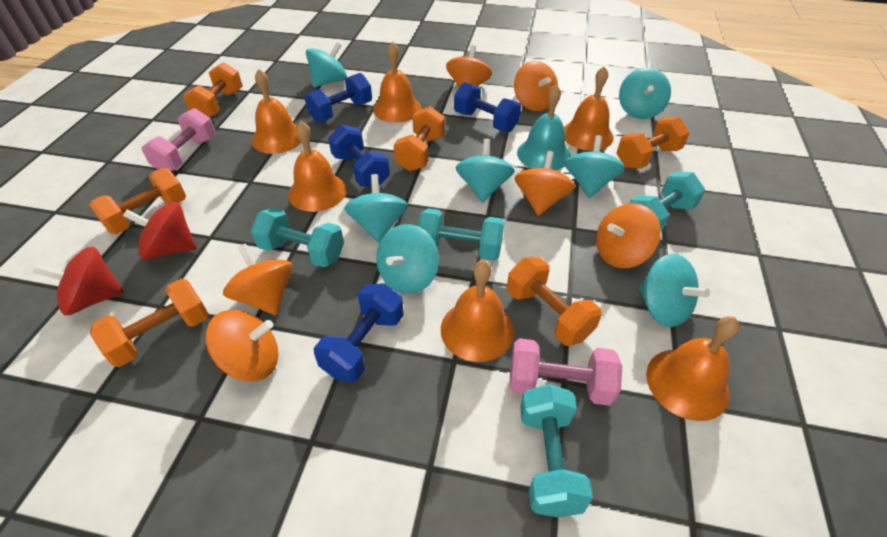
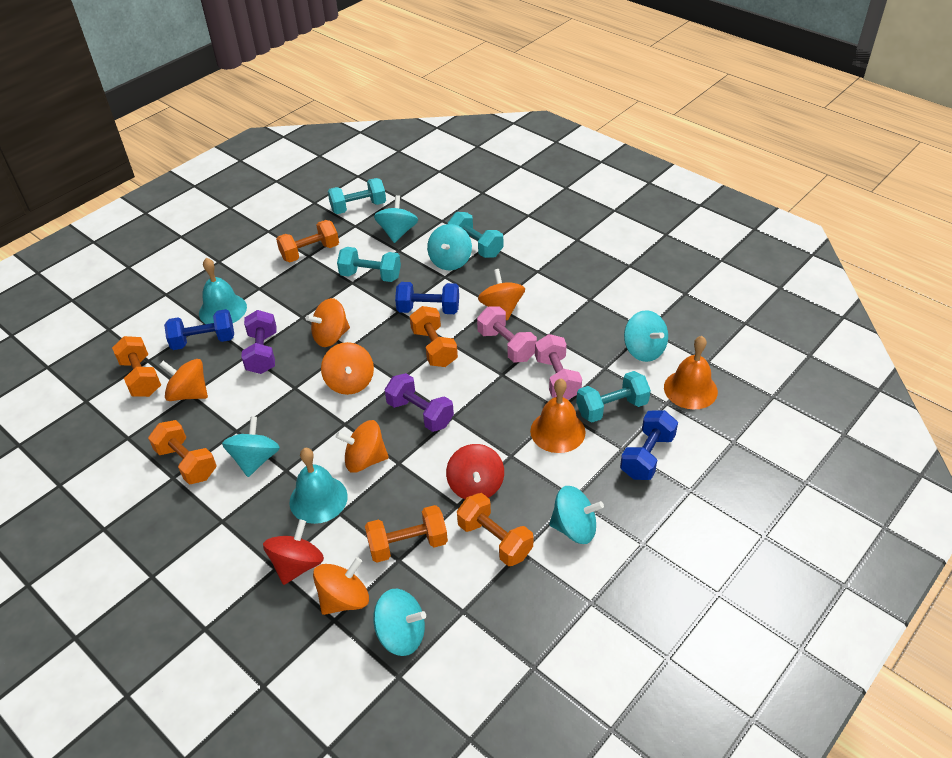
blue dumbbell: 4 -> 3
orange bell: 6 -> 2
purple dumbbell: 0 -> 2
turquoise bell: 1 -> 2
turquoise spinning top: 7 -> 6

